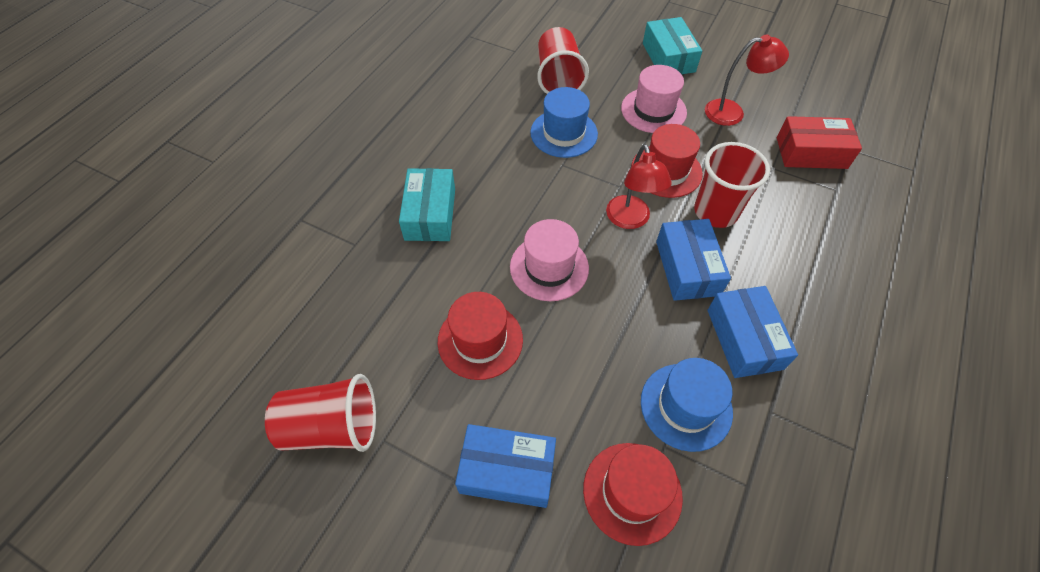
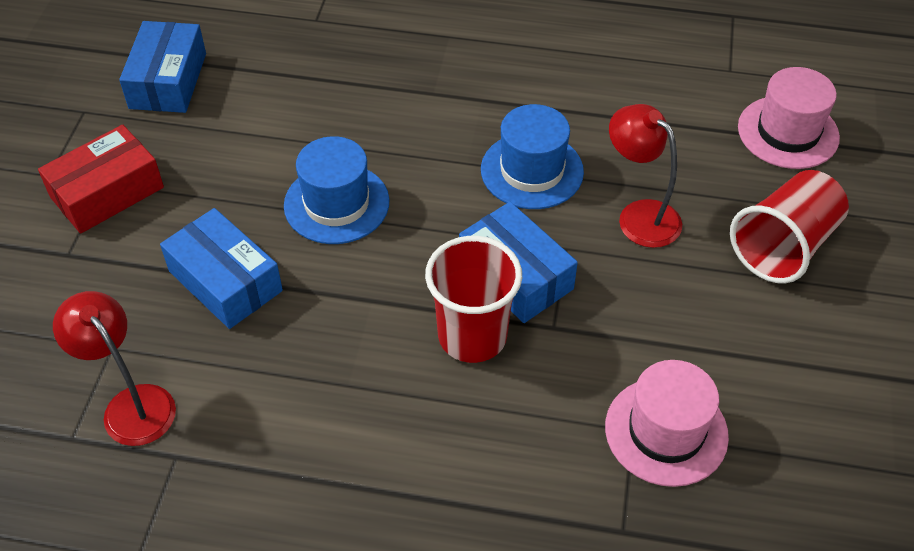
red cup: 3 -> 2
red hat: 3 -> 0
turquoise box: 2 -> 0

